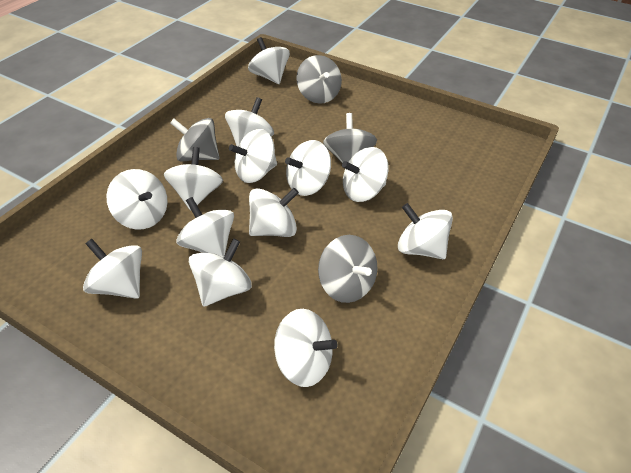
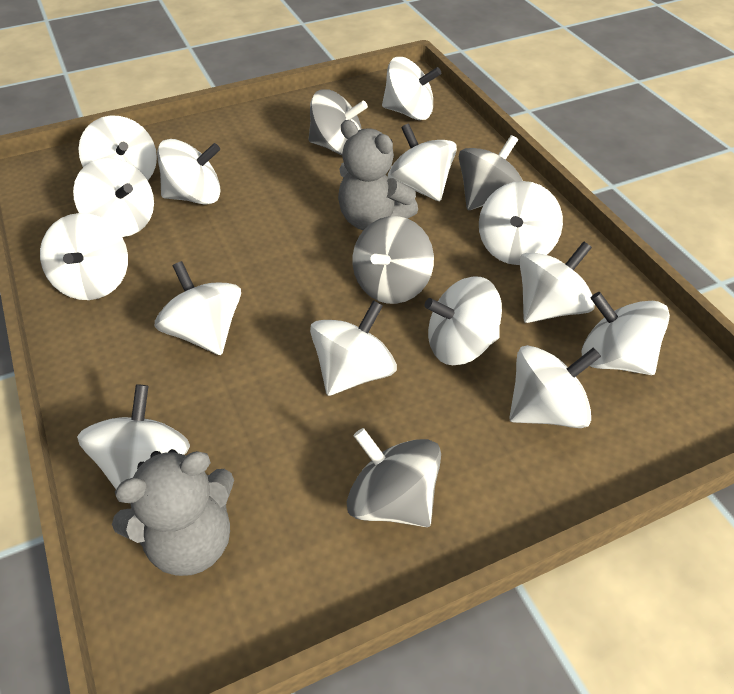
grey teddy bear: 0 -> 2
white spinning top: 13 -> 14

